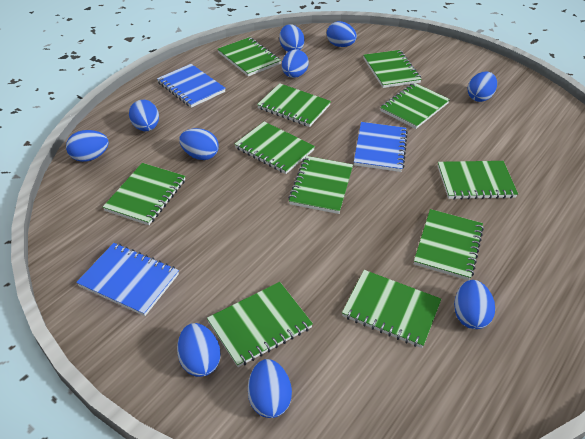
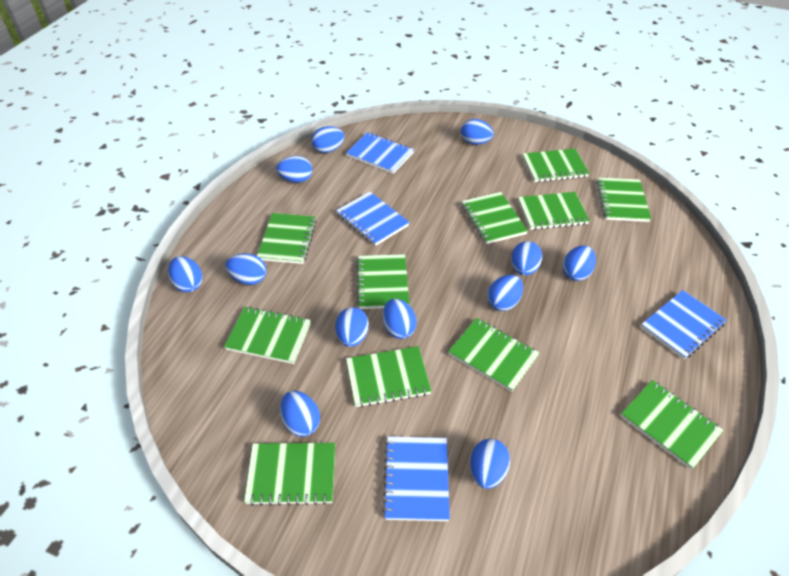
blue egg: 10 -> 12
blue notebook: 3 -> 4

